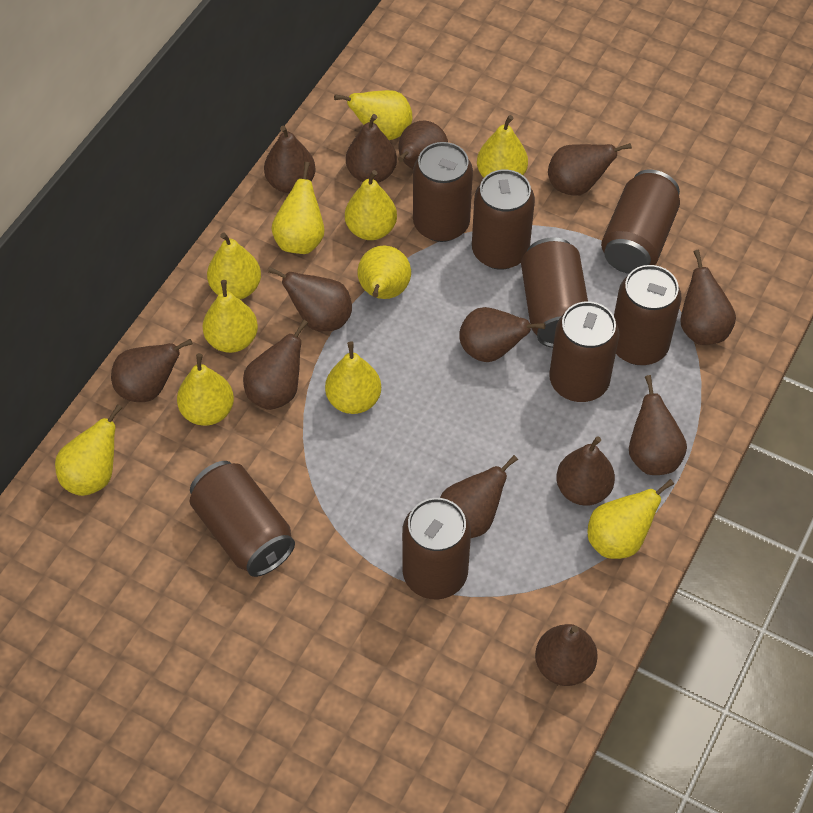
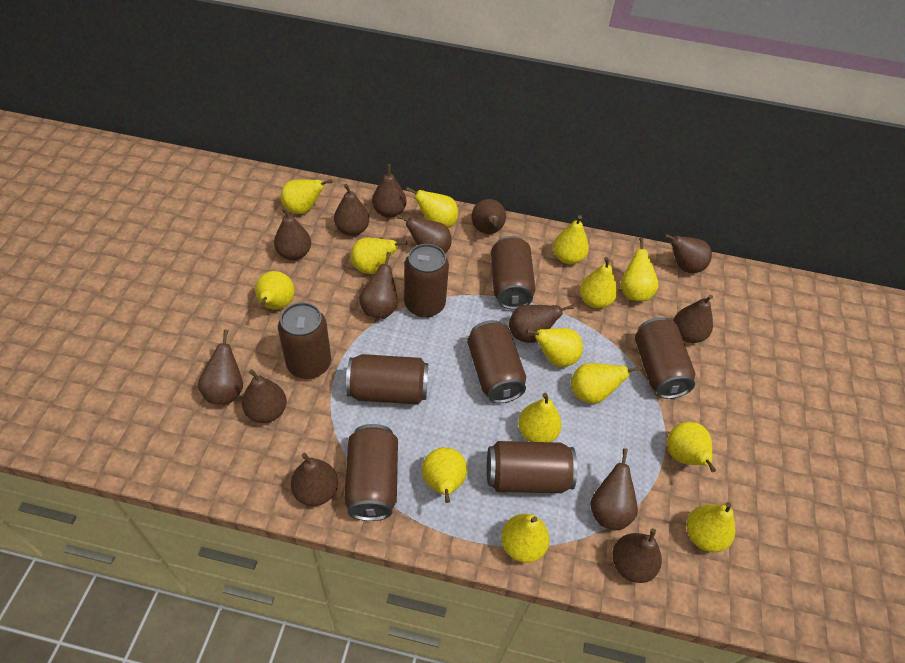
brown pear: 13 -> 14
yellow pear: 11 -> 14

